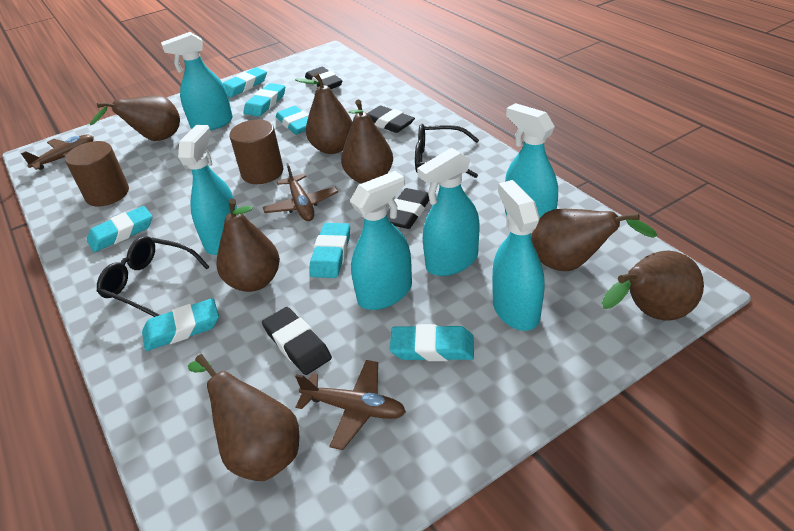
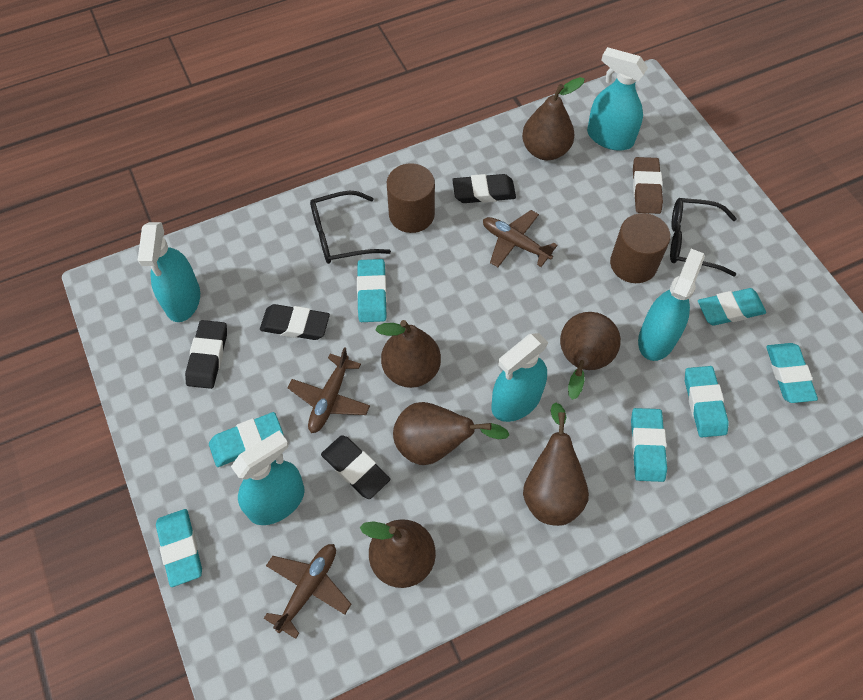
brown eraser: 0 -> 1
brown pear: 7 -> 6
turquoise spray bottle: 6 -> 5

